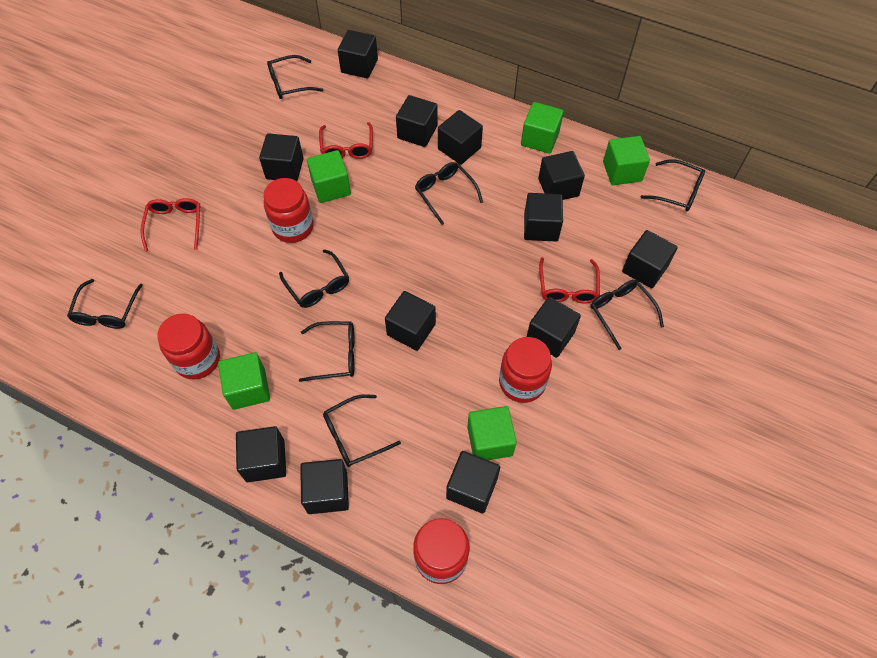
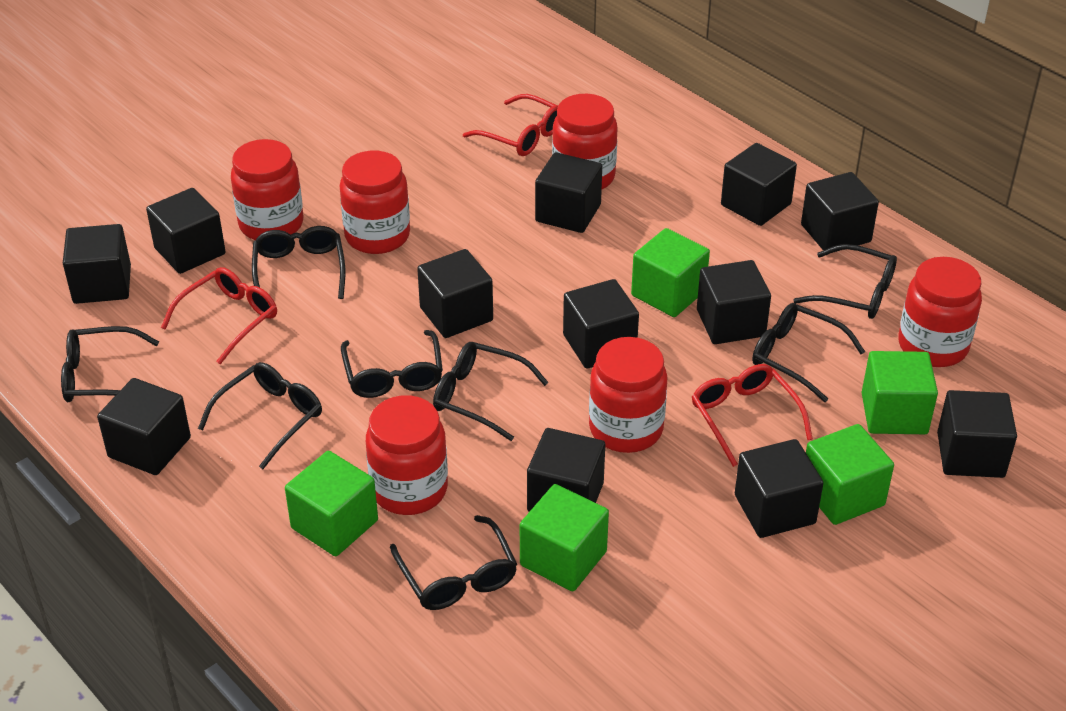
red jar: 4 -> 6

